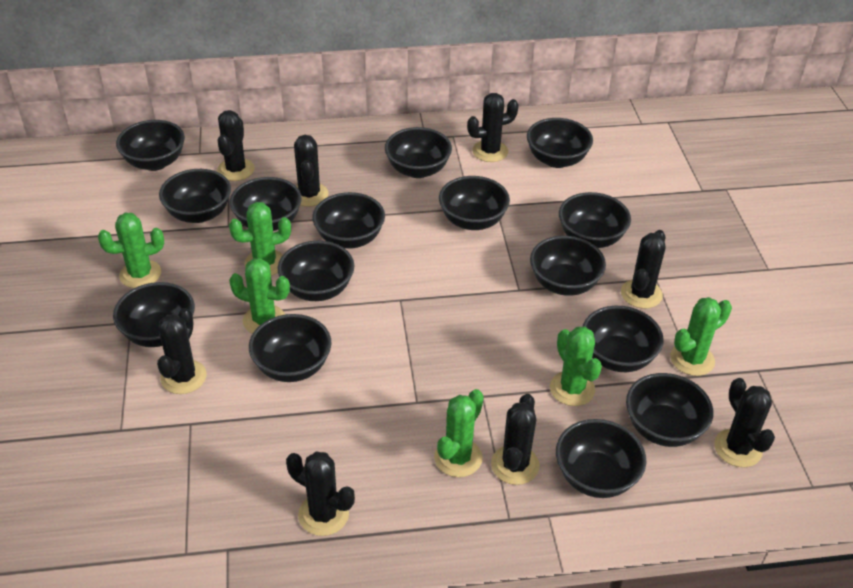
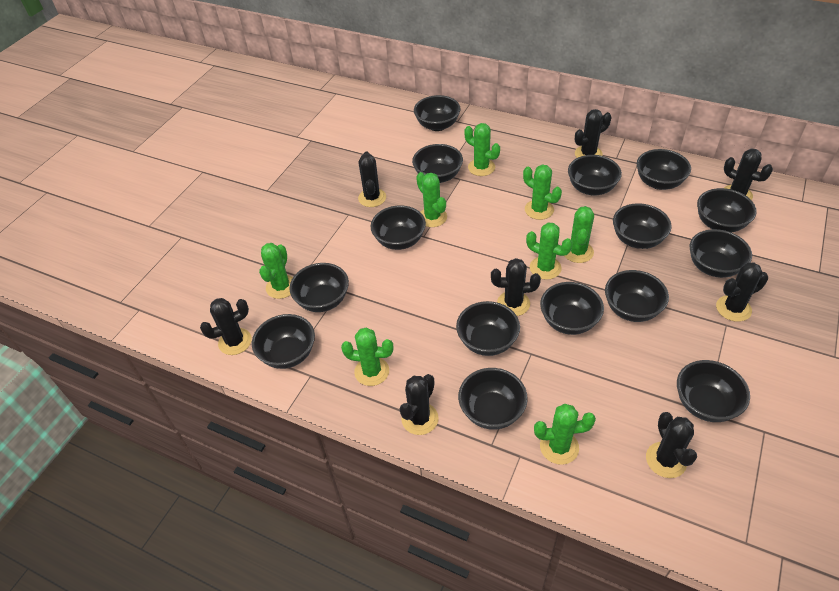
green cactus: 6 -> 8

